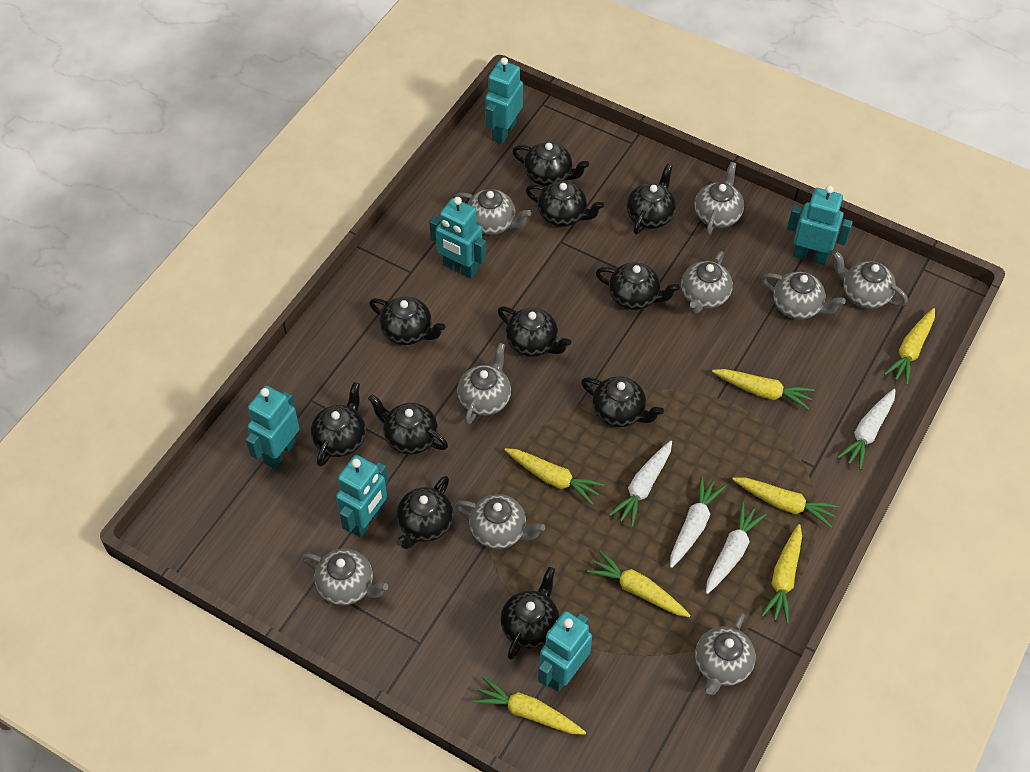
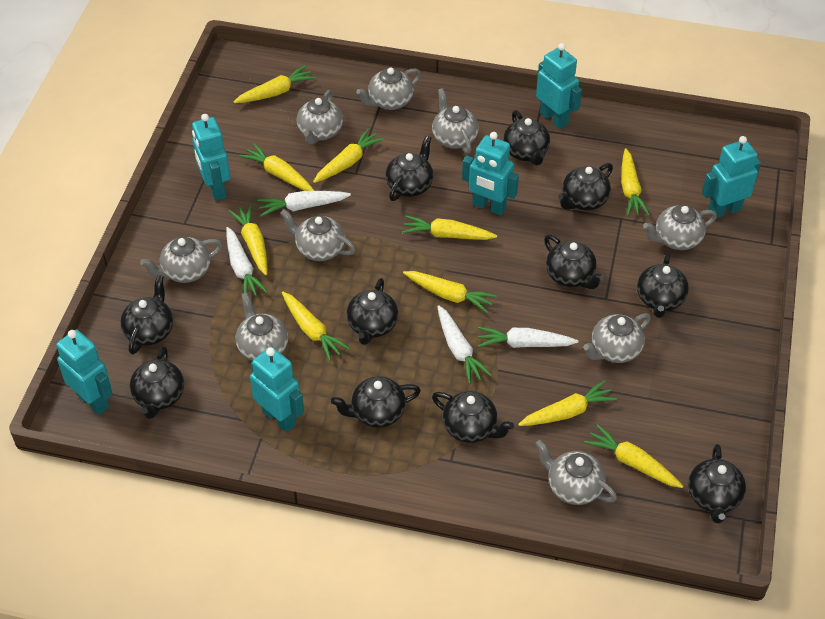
yellow carrot: 7 -> 10

